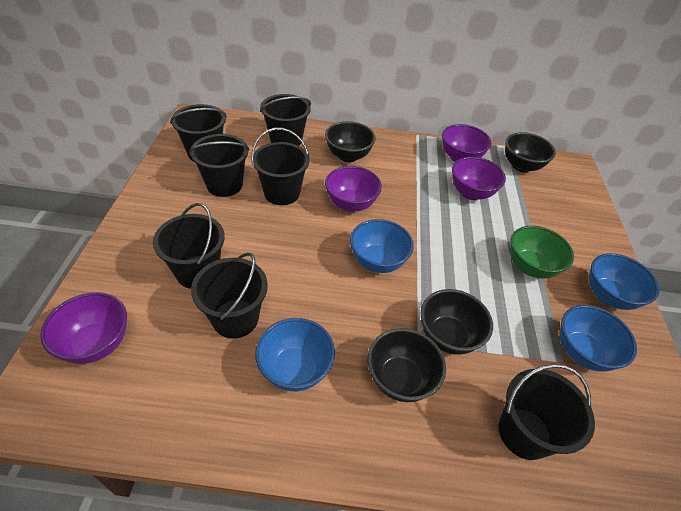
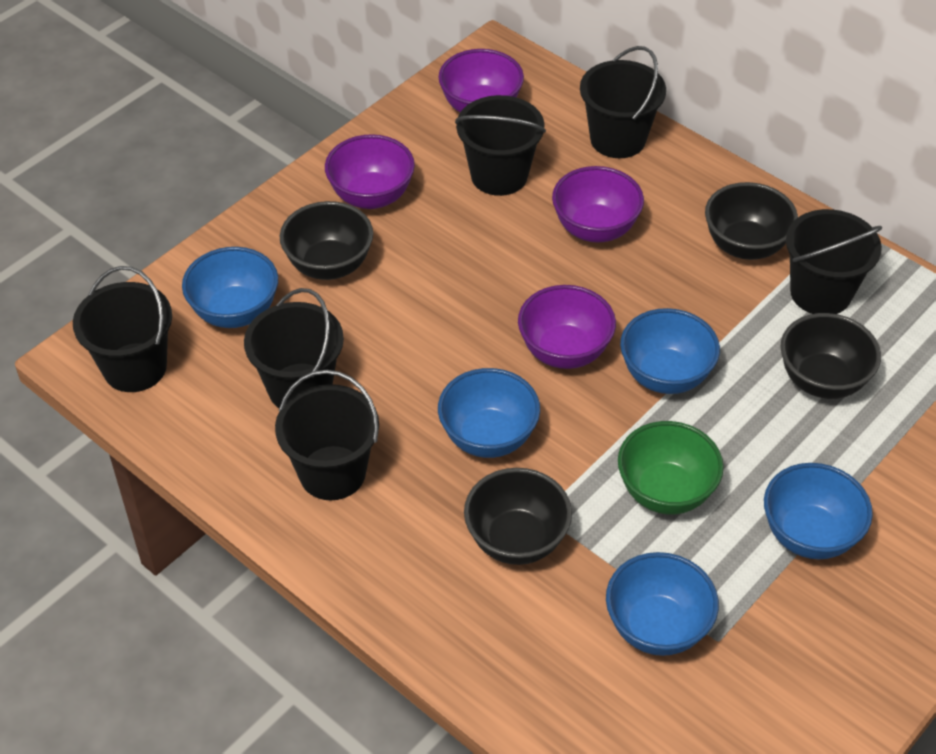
black bucket: 7 -> 6
blue bowl: 4 -> 5

